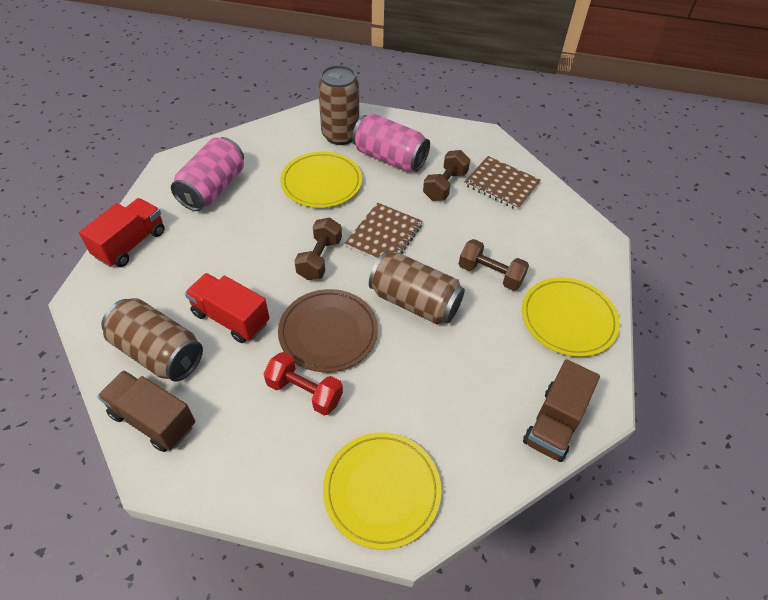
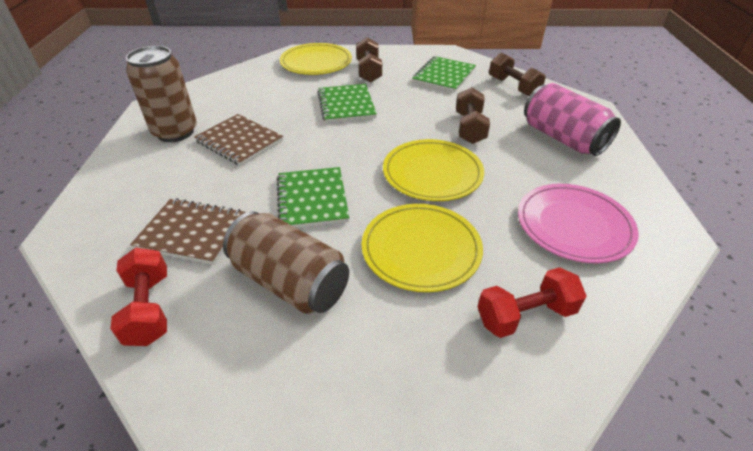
brown can: 3 -> 2
brown plate: 1 -> 0
brown truck: 2 -> 0
green notebook: 0 -> 3
pink can: 2 -> 1
pink plate: 0 -> 1
red dumbbell: 1 -> 2
red truck: 2 -> 0

